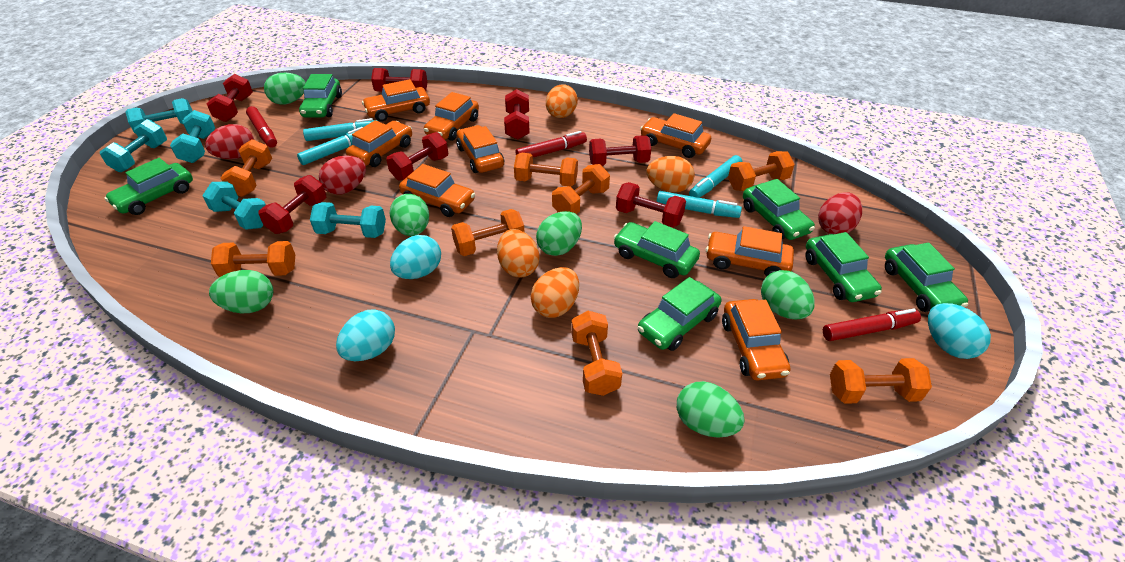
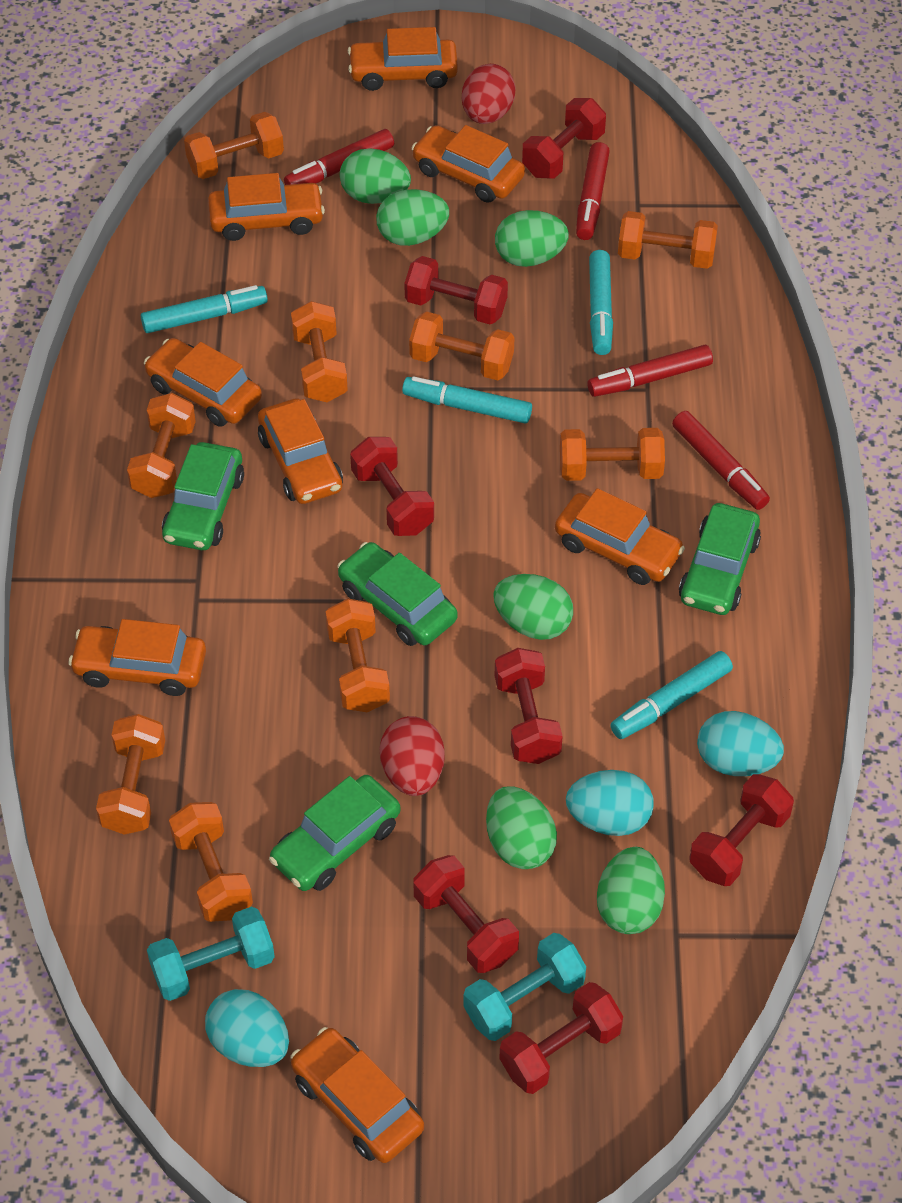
green car: 7 -> 4
orange dumbbell: 8 -> 9
orange egg: 4 -> 0
red egg: 3 -> 2
red marker: 3 -> 4
turquoise dumbbell: 5 -> 2

